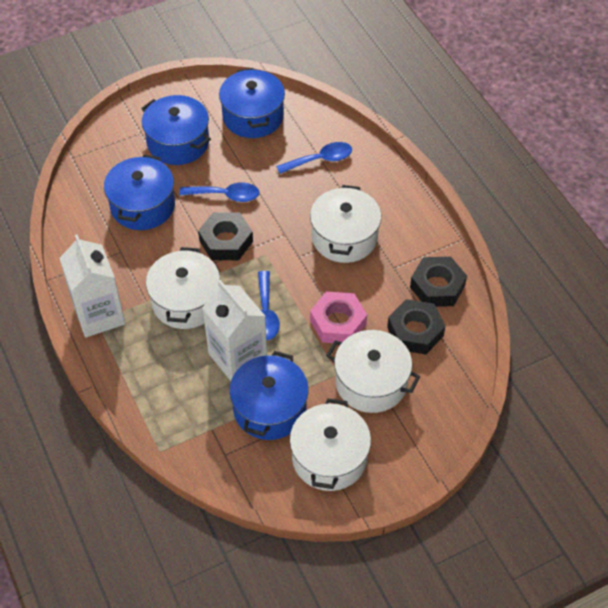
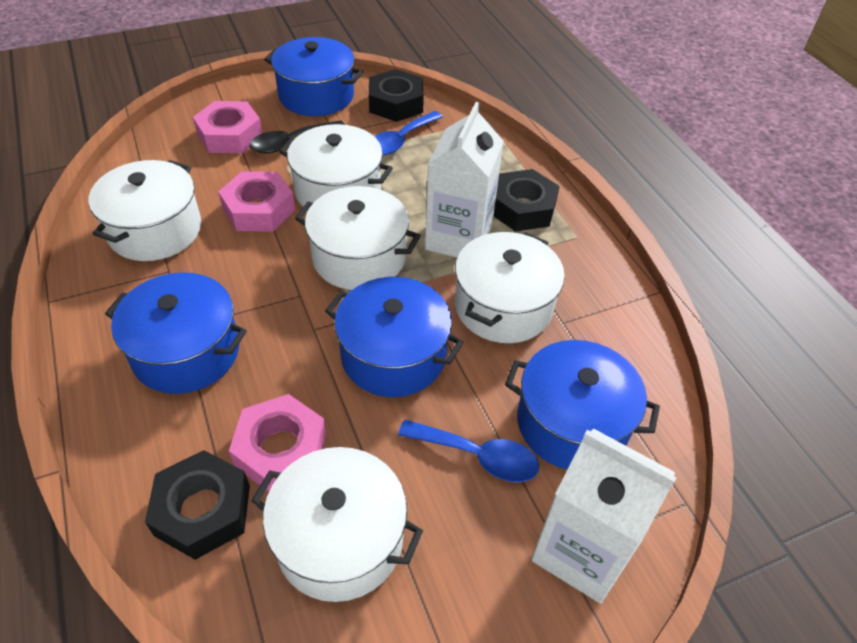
black spoon: 0 -> 1
blue spoon: 3 -> 2
pink nut: 1 -> 3
white pot: 4 -> 5

